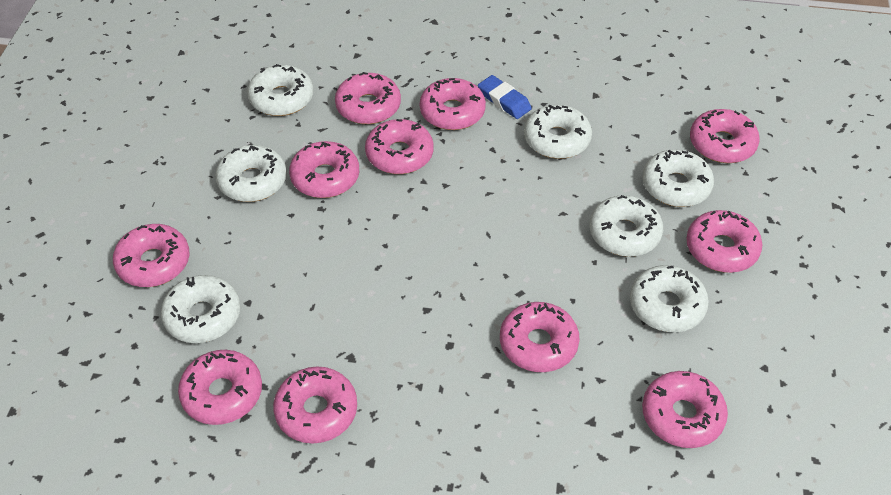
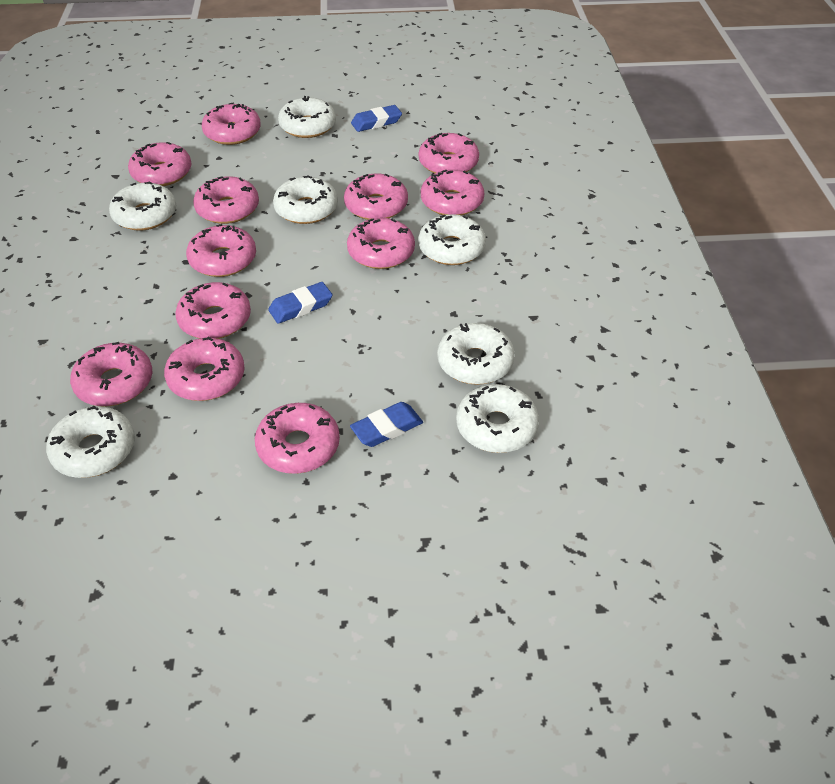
blue eraser: 1 -> 3
pink donut: 11 -> 12

